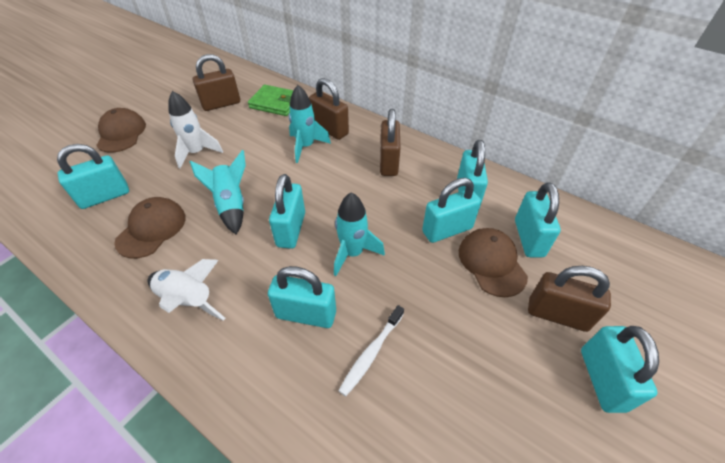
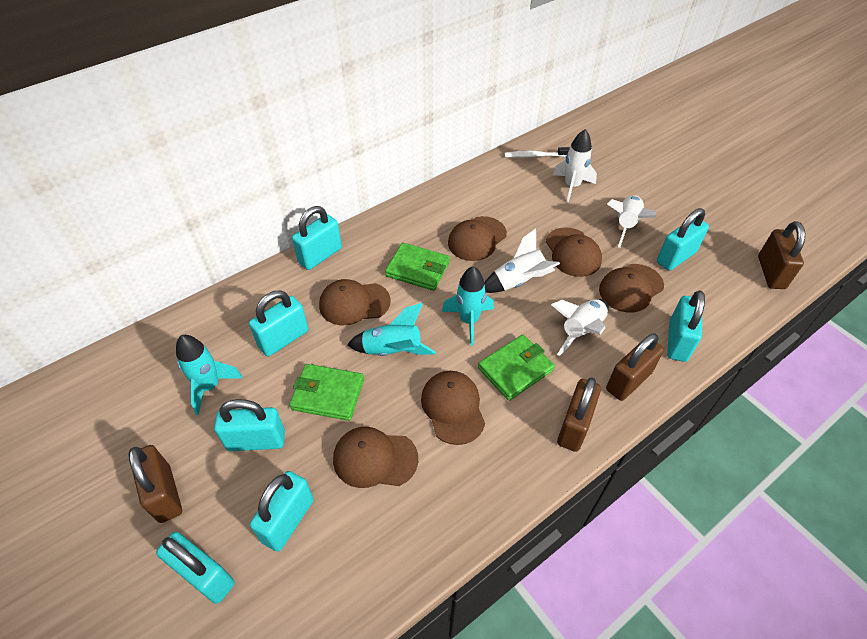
brown cap: 3 -> 6
green wallet: 1 -> 3
white rocket: 2 -> 4

